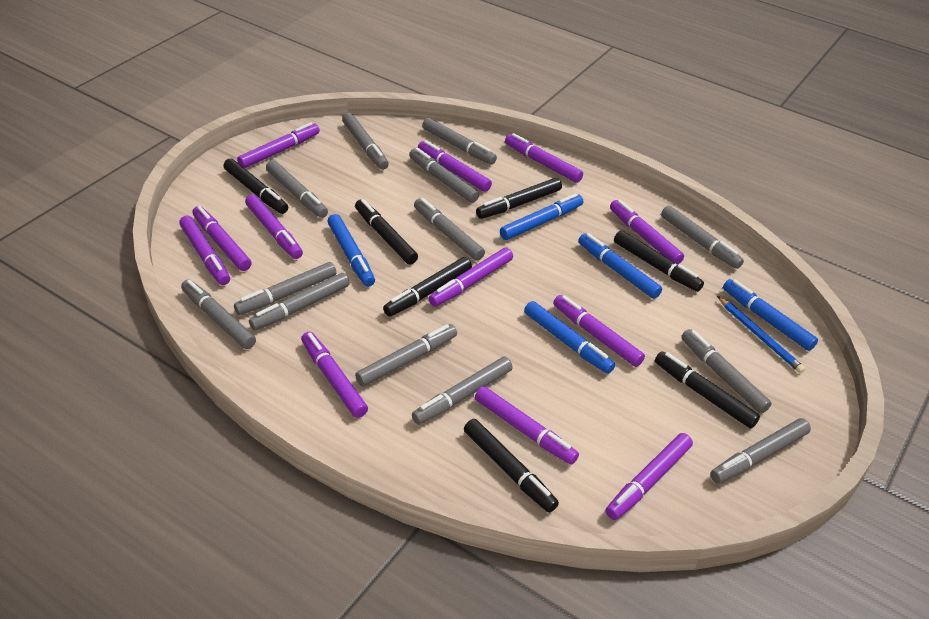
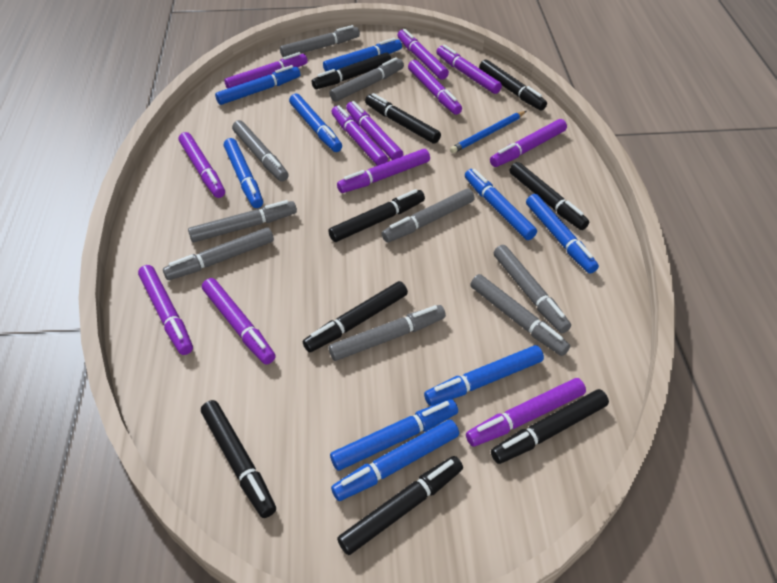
black marker: 7 -> 9
blue marker: 5 -> 9
grey marker: 13 -> 9

